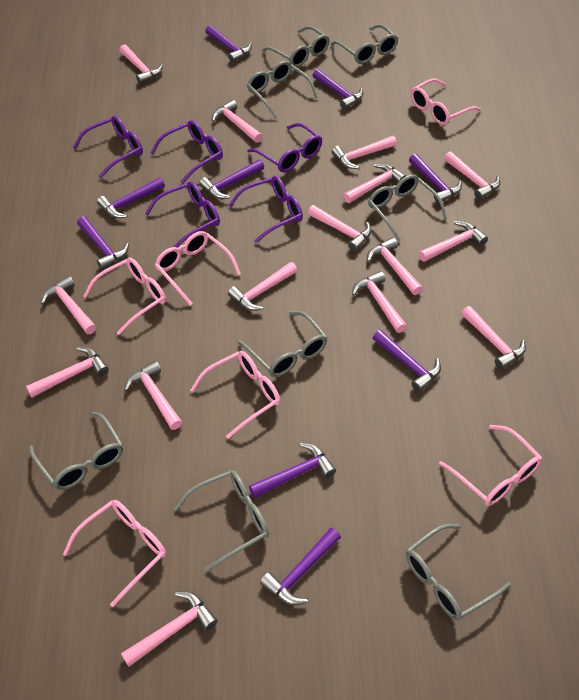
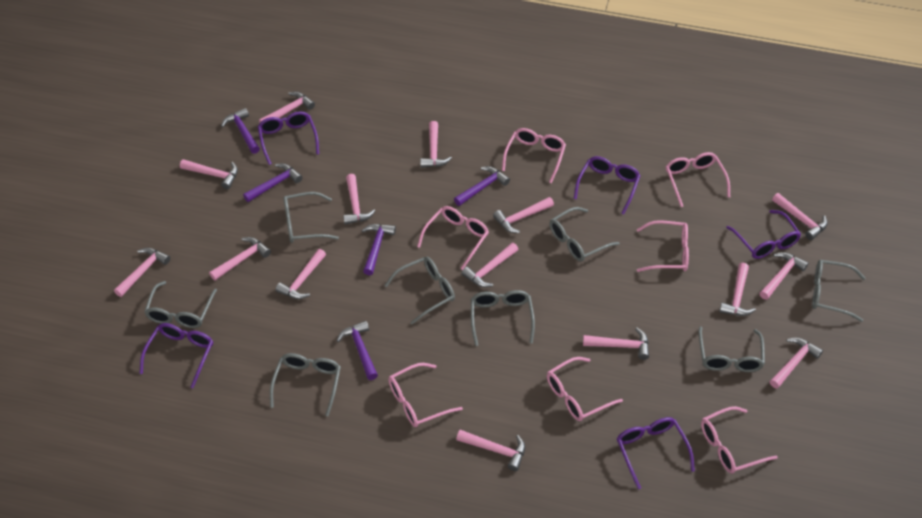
pink glasses: 6 -> 7
purple hammer: 9 -> 5

